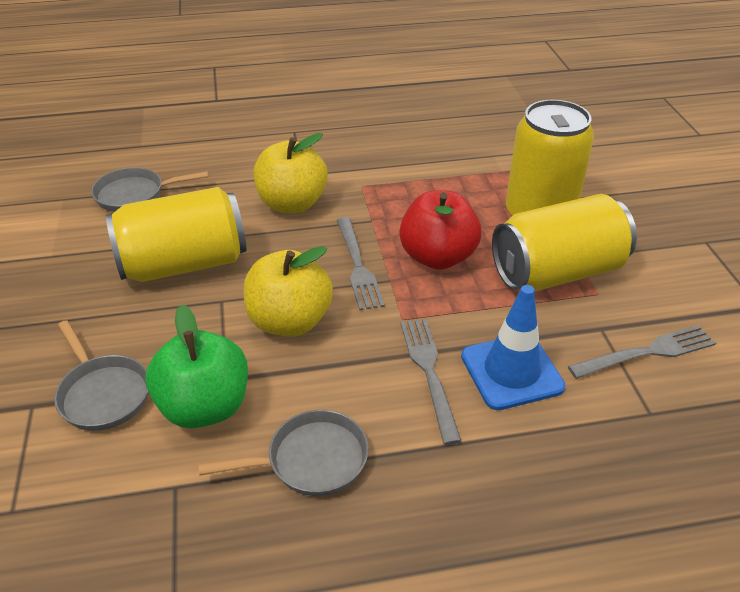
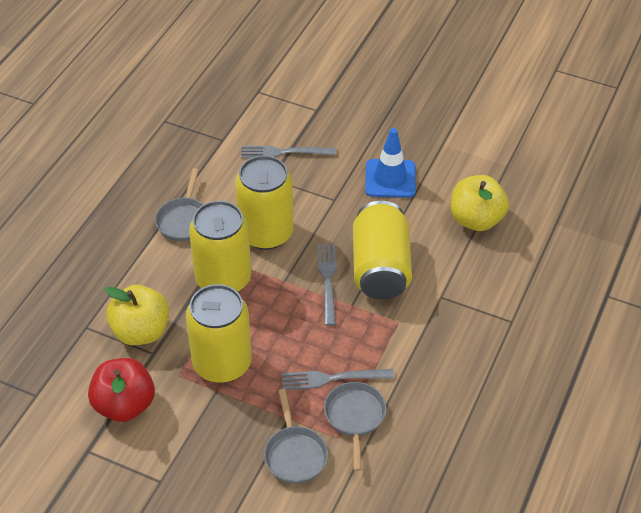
green apple: 1 -> 0
yellow can: 3 -> 4

